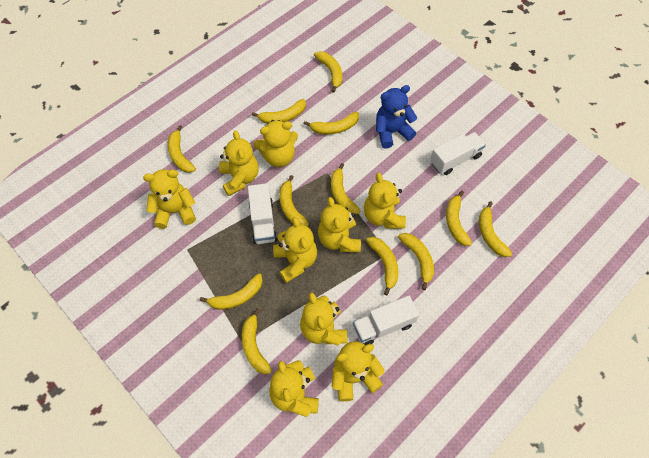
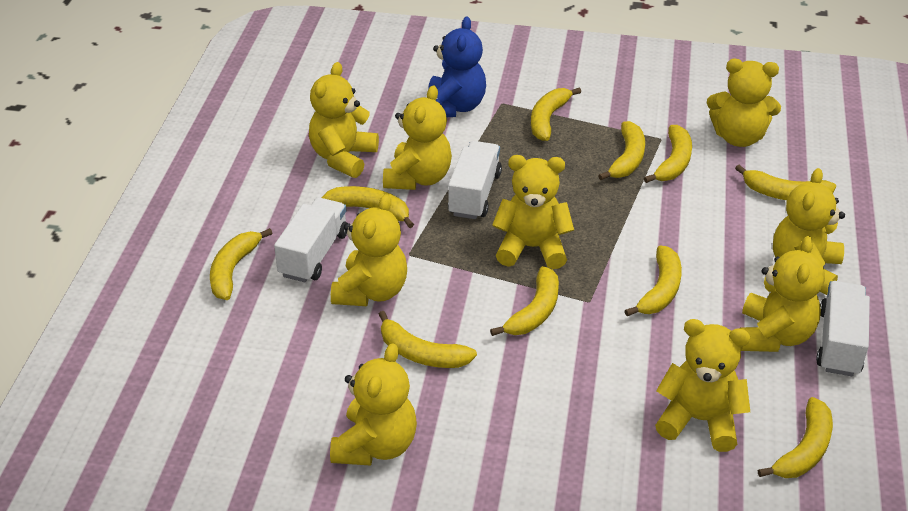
yellow banana: 12 -> 10

